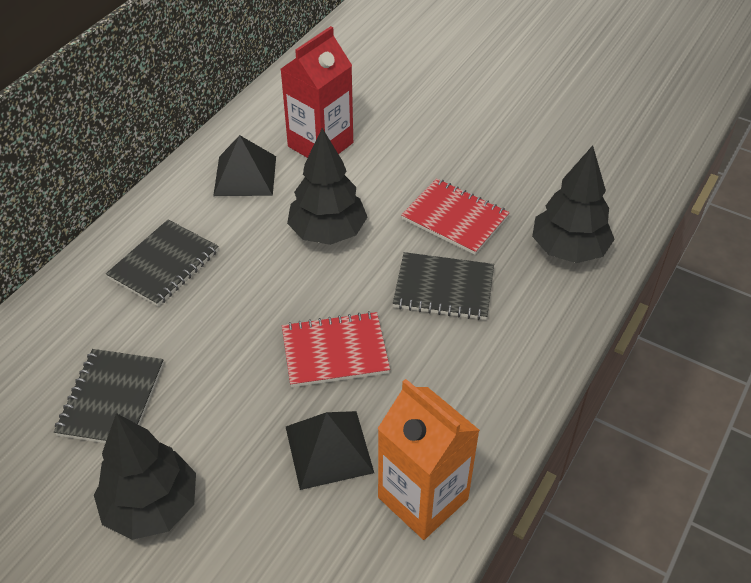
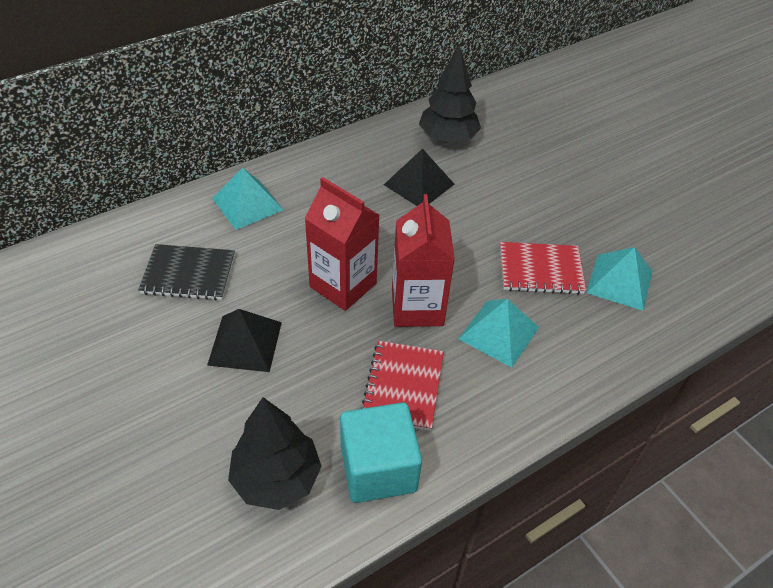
black notebook: 3 -> 1
black tree: 3 -> 2
orange carton: 1 -> 0
red carton: 1 -> 2
turquoise cube: 0 -> 1
turquoise pyramid: 0 -> 3

